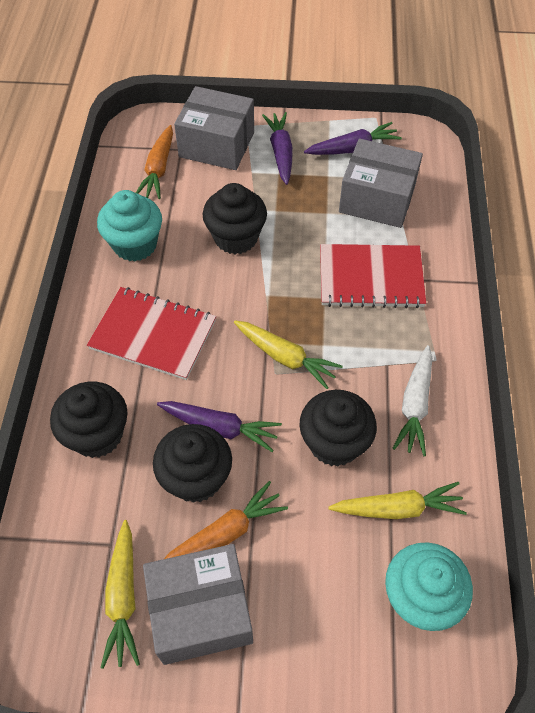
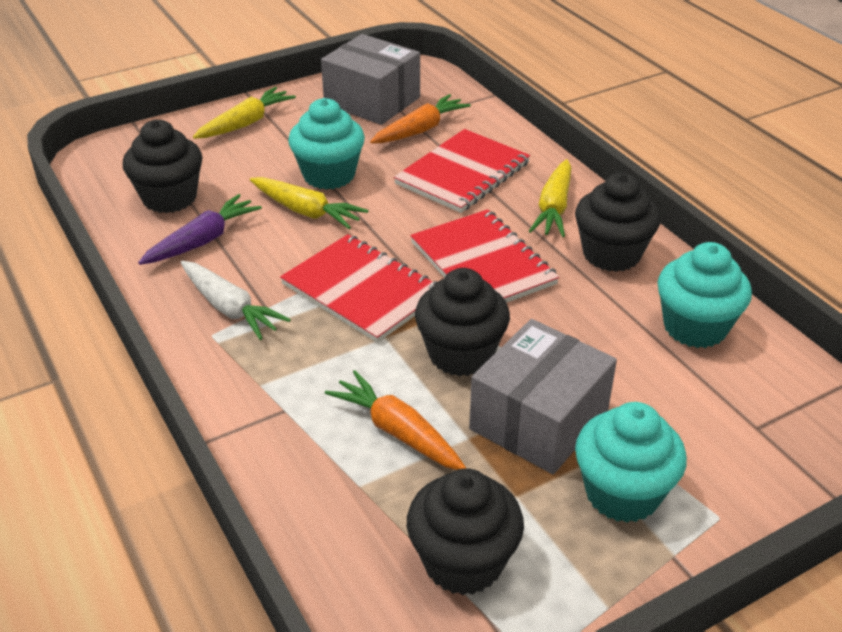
grey box: 3 -> 2
purple carrot: 3 -> 1
red notebook: 2 -> 3
turquoise cupcake: 2 -> 3

